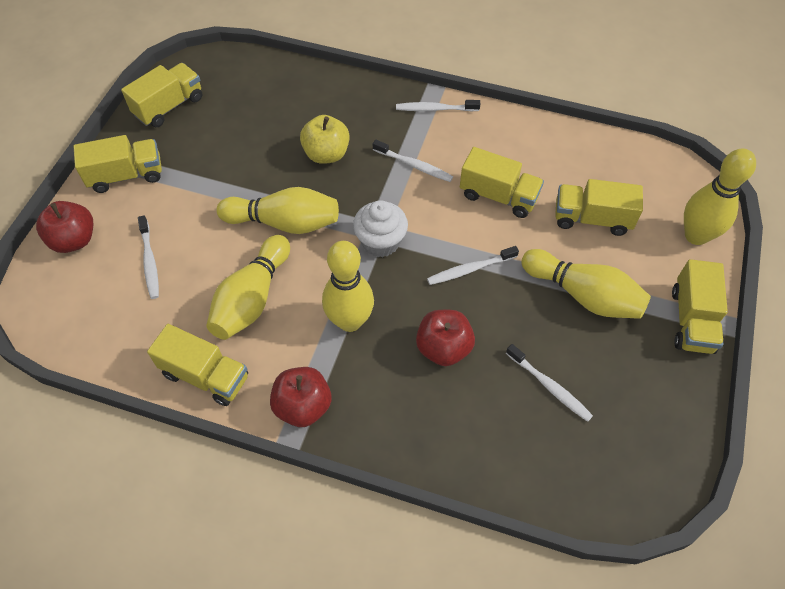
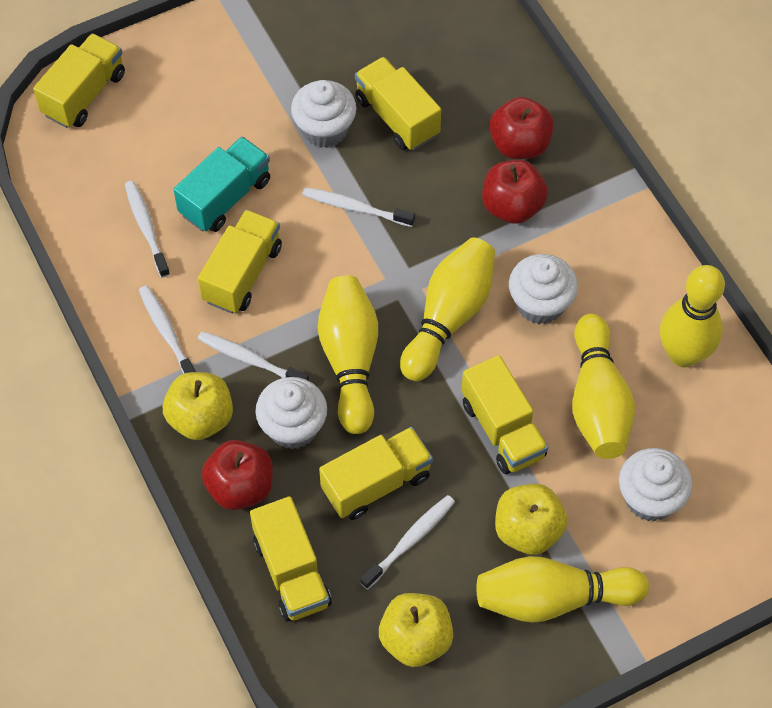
turquoise truck: 0 -> 1
white cupcake: 1 -> 4
yellow apple: 1 -> 3

